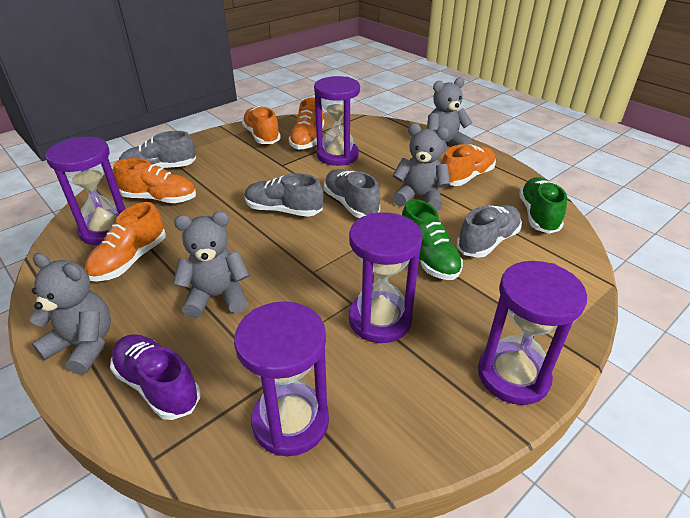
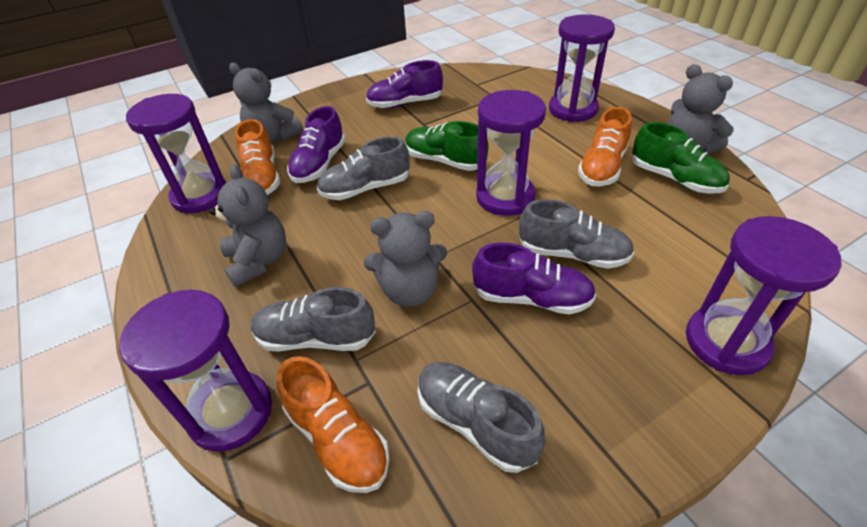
orange shoe: 5 -> 3
purple shoe: 1 -> 3

